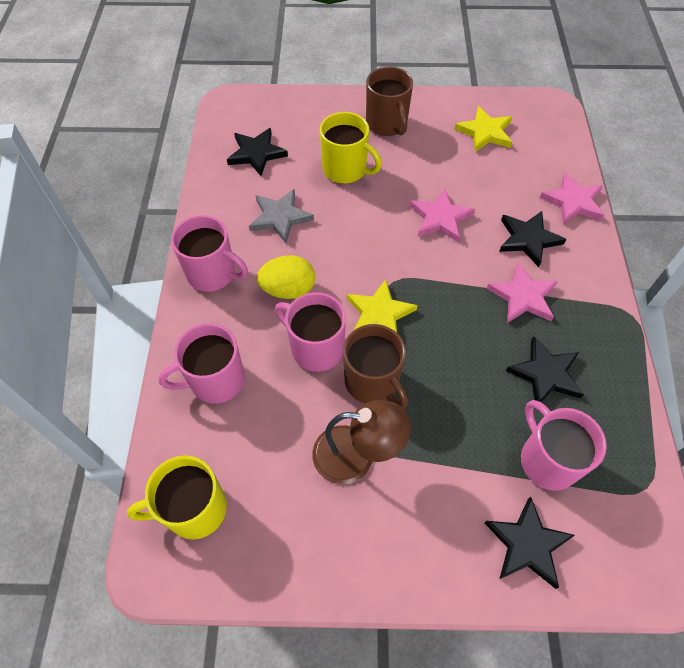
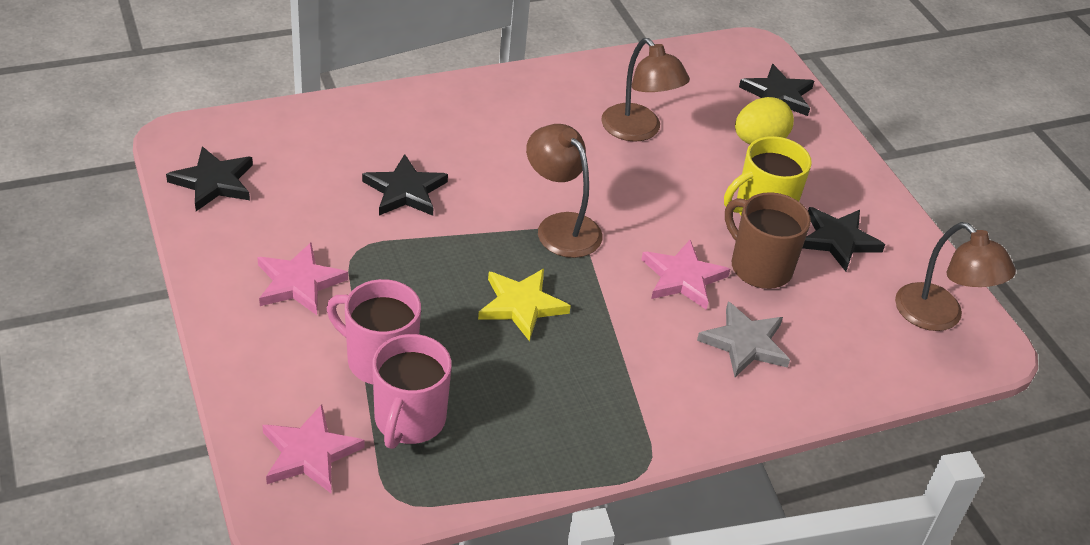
brown lamp: 1 -> 3
brown mug: 2 -> 1
pink mug: 4 -> 2
yellow mug: 2 -> 1
yellow star: 2 -> 1

